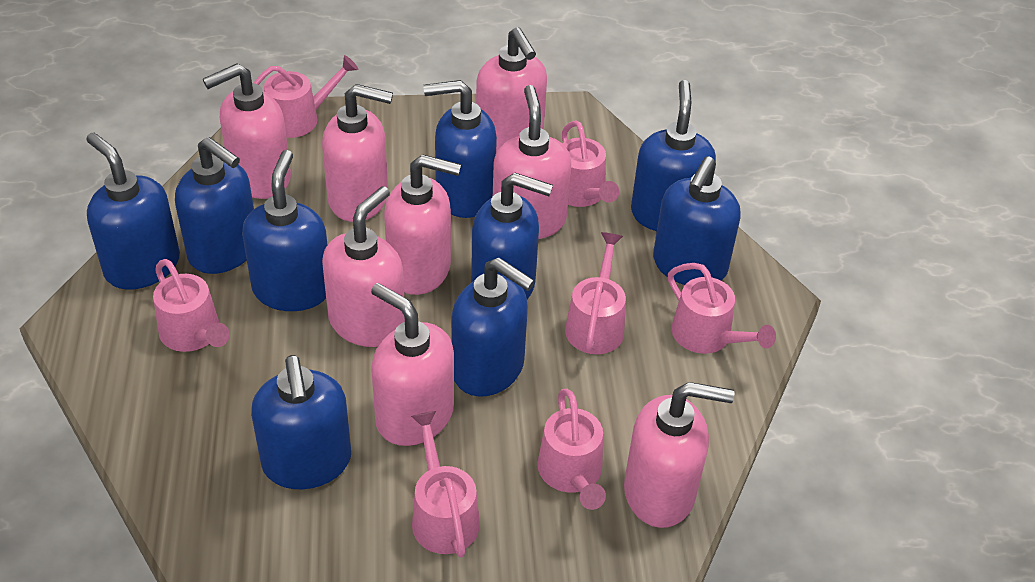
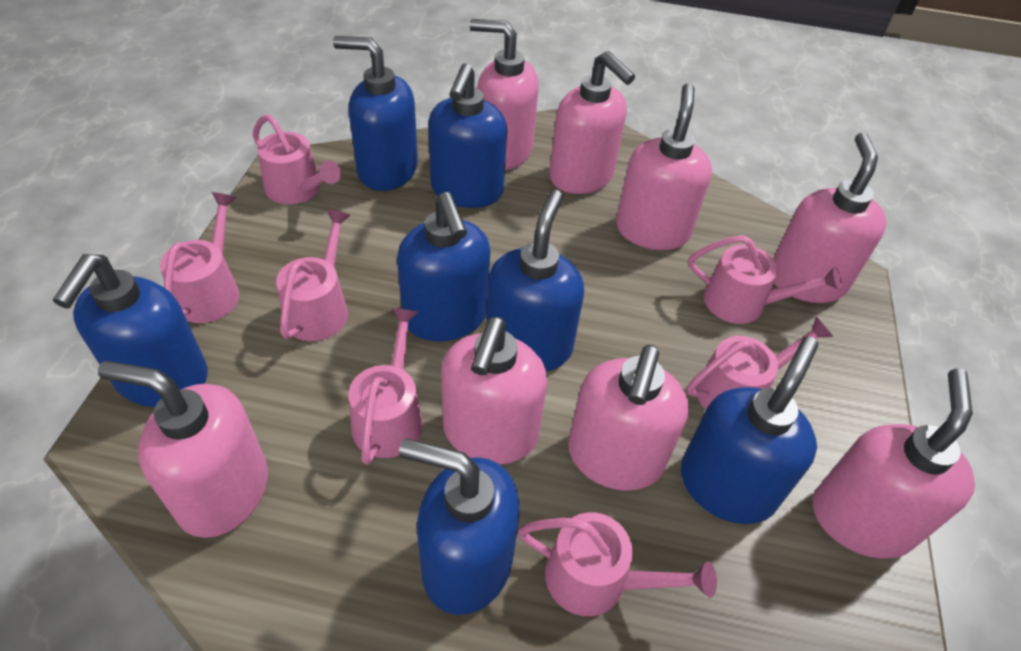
blue soap dispenser: 9 -> 7

